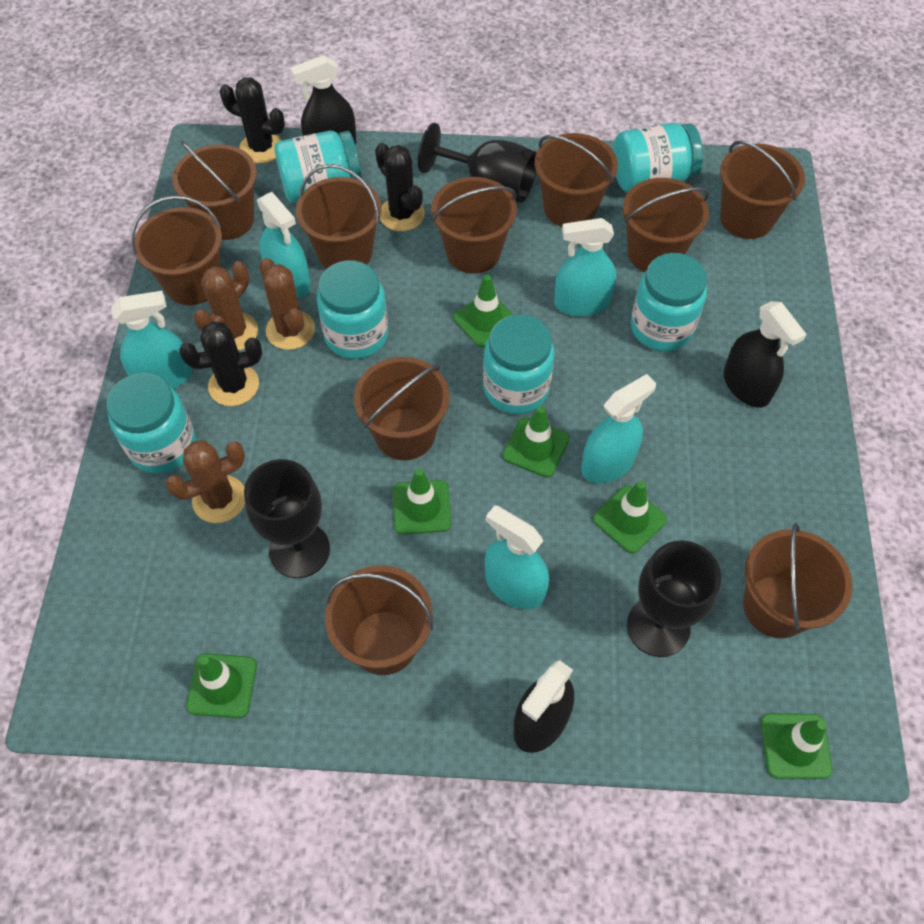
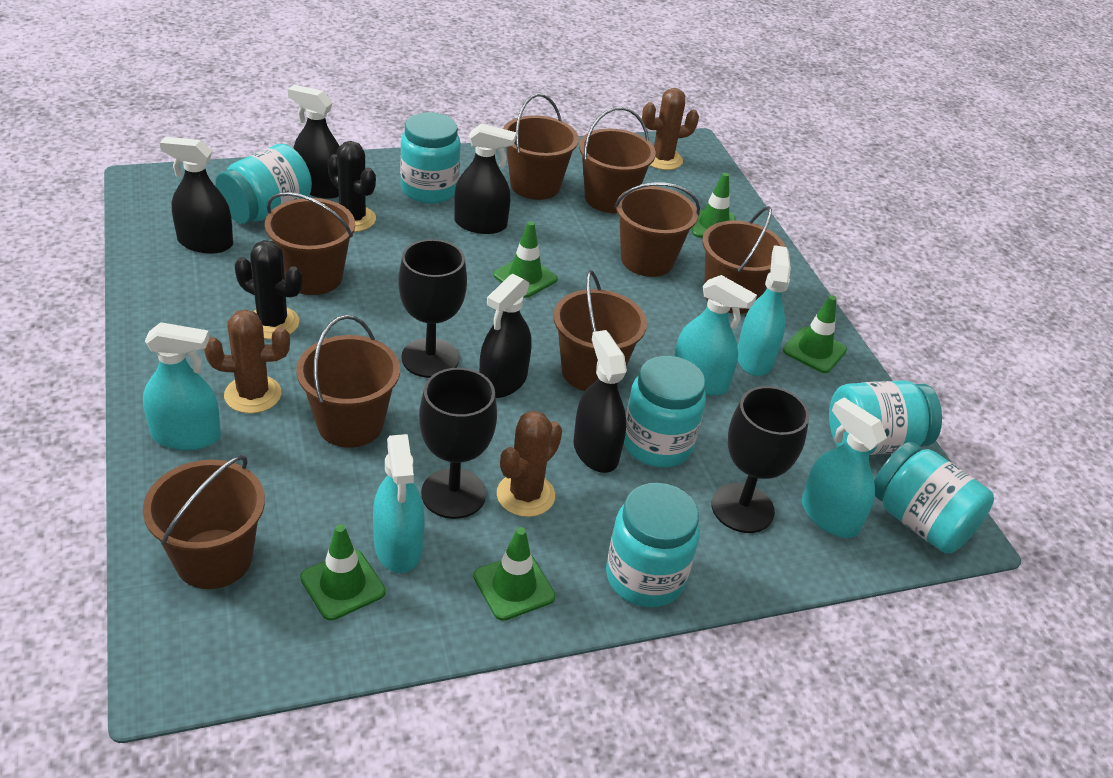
black cactus: 3 -> 2
black spray bottle: 3 -> 5
brown bucket: 10 -> 8
green traffic cone: 6 -> 5

